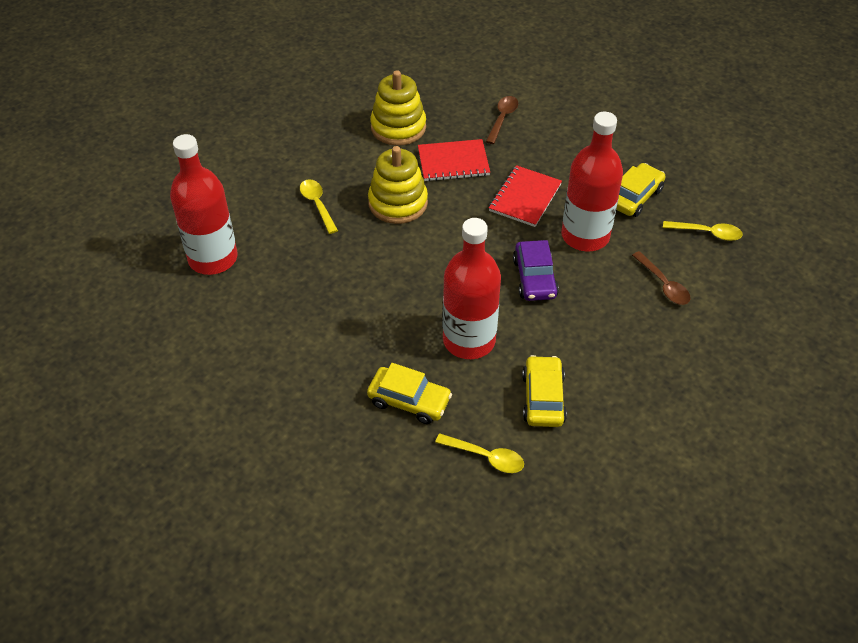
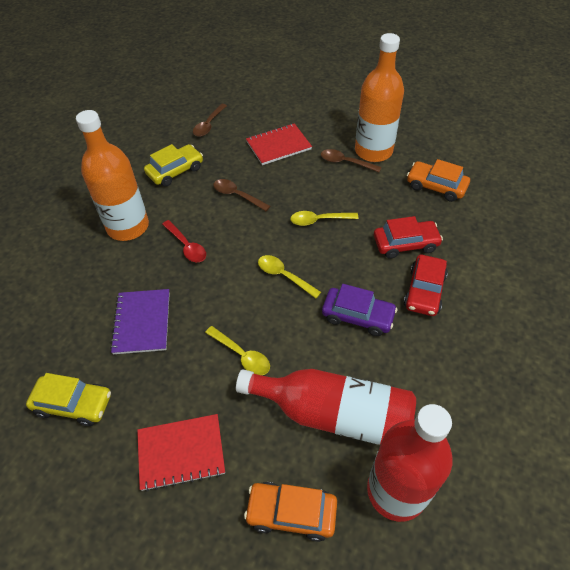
brown spoon: 2 -> 3
orange bottle: 0 -> 2
orange car: 0 -> 2
purple notebook: 0 -> 1
red bottle: 3 -> 2
red car: 0 -> 2
red spoon: 0 -> 1
yellow car: 3 -> 2
yellow stacking toy: 2 -> 0

